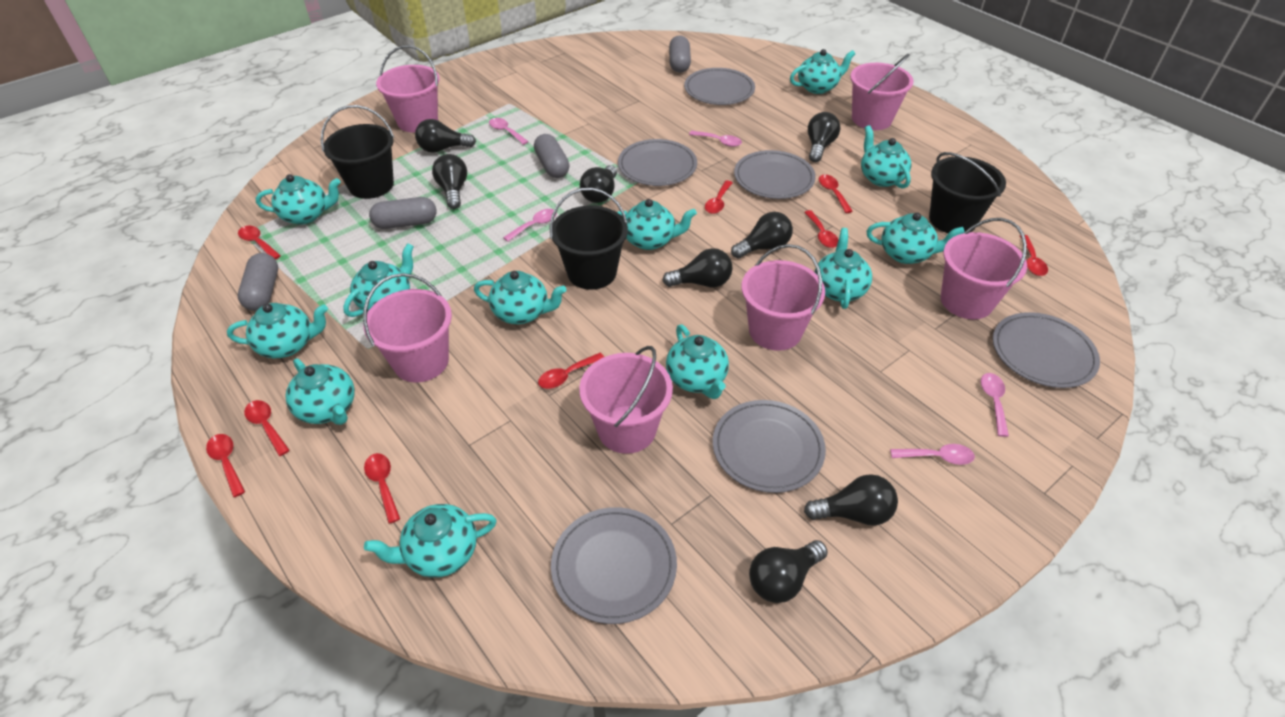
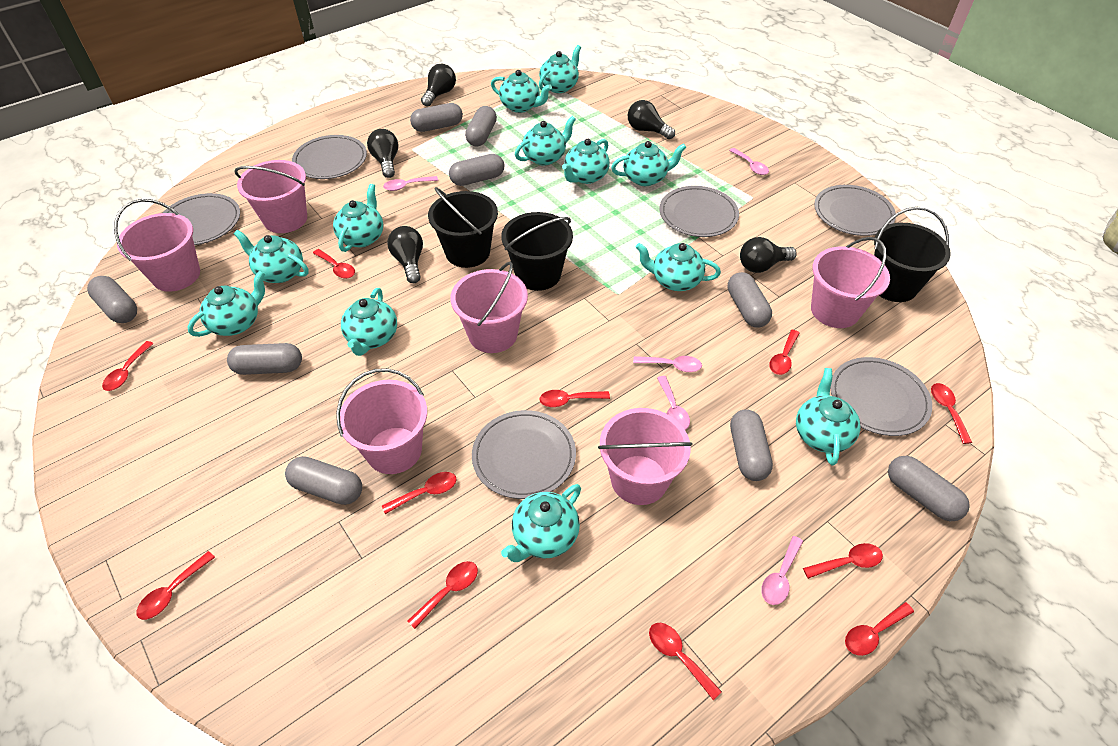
black light bulb: 8 -> 5
grey capsule: 4 -> 9
red spoon: 9 -> 11

